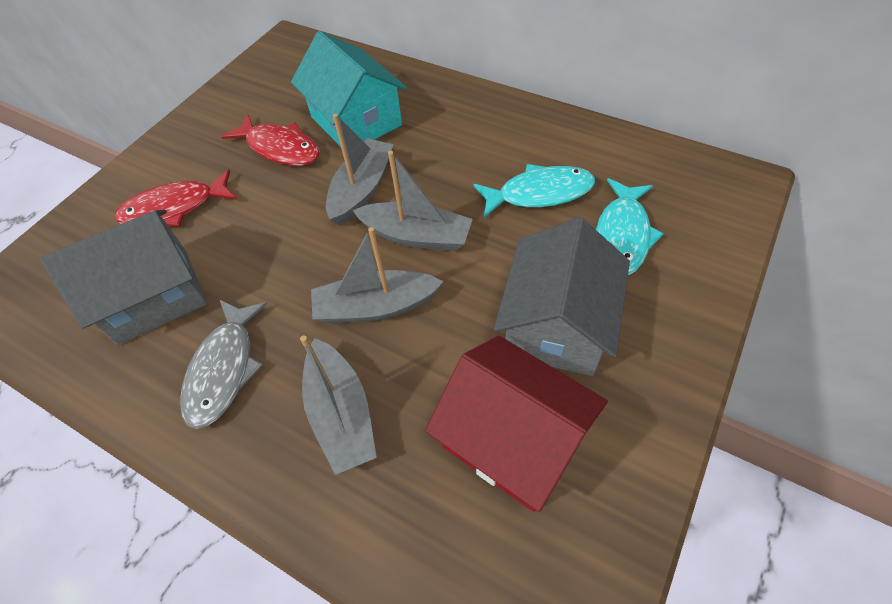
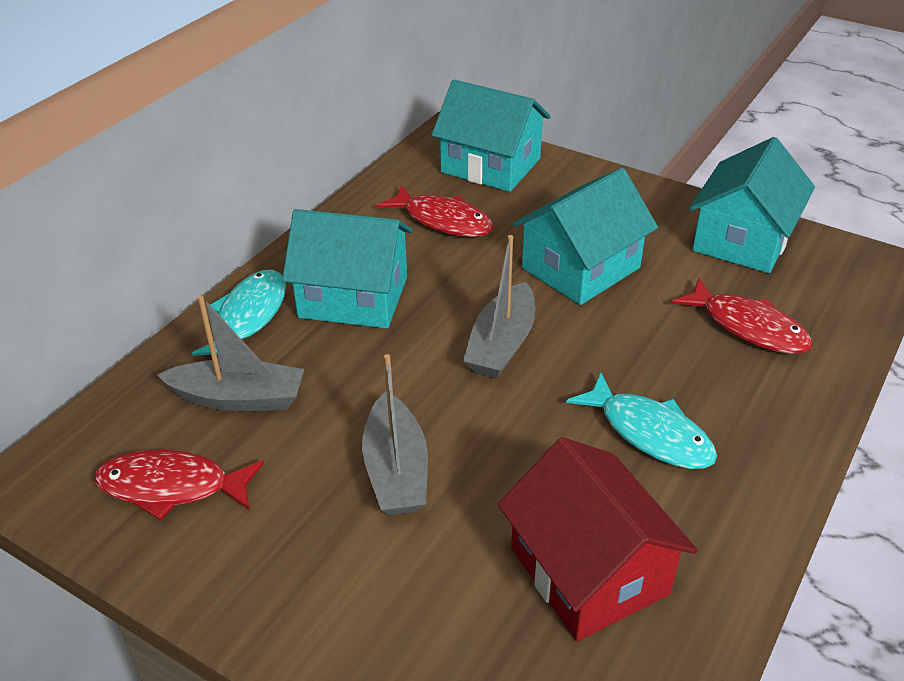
grey boat: 4 -> 3
grey fish: 1 -> 0
grey house: 2 -> 0
red fish: 2 -> 3
turquoise house: 1 -> 4

